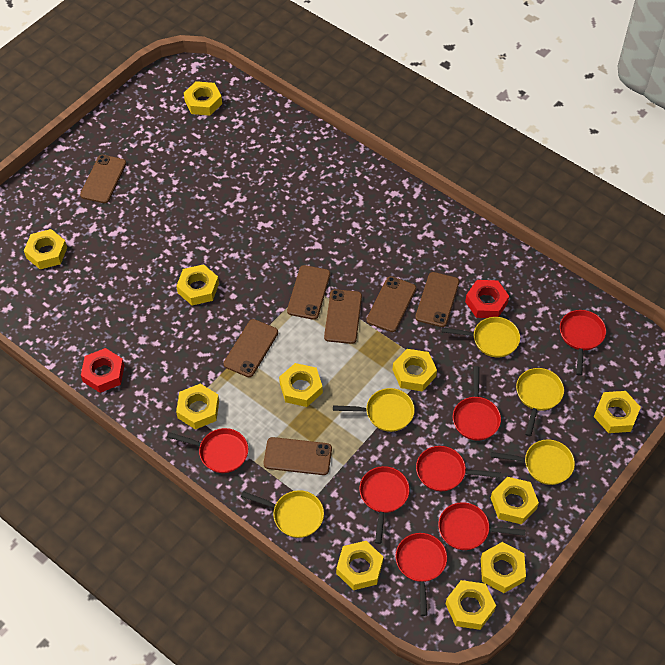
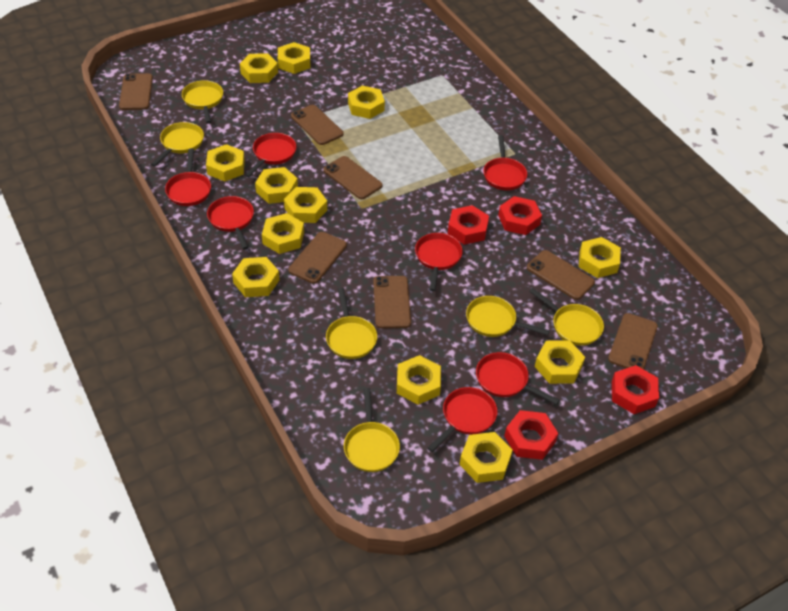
red nut: 2 -> 4
yellow nut: 11 -> 12
yellow pan: 5 -> 6

